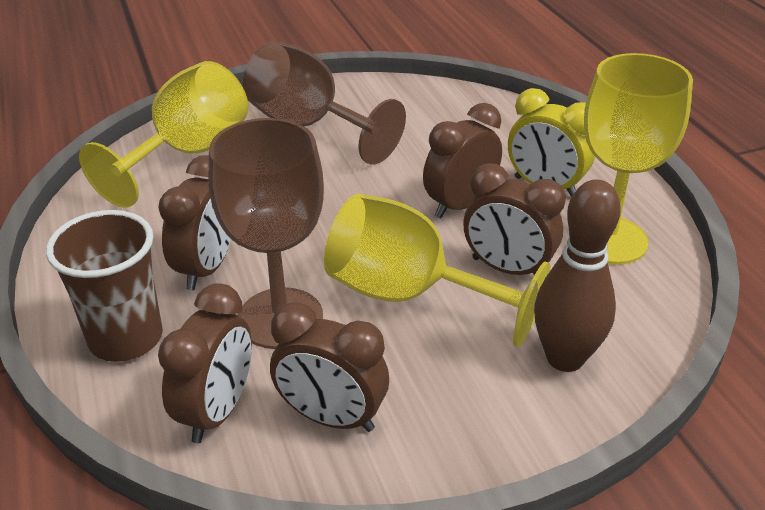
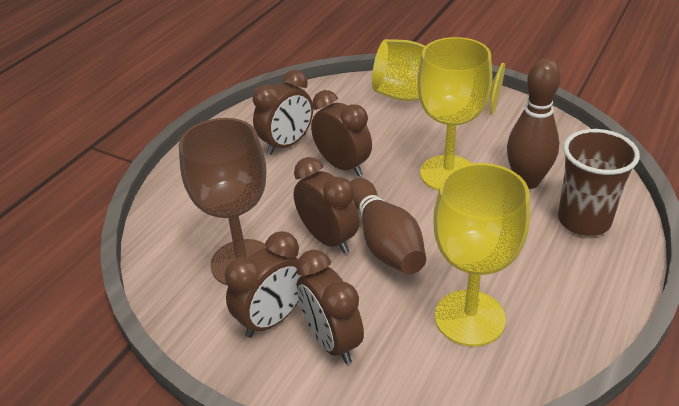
brown bowling pin: 1 -> 2
brown goblet: 2 -> 1
yellow clock: 1 -> 0

